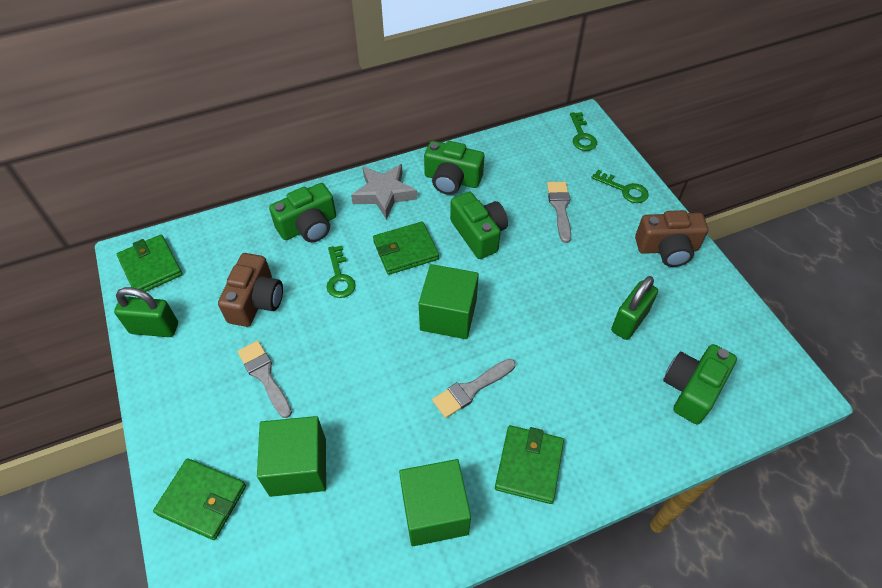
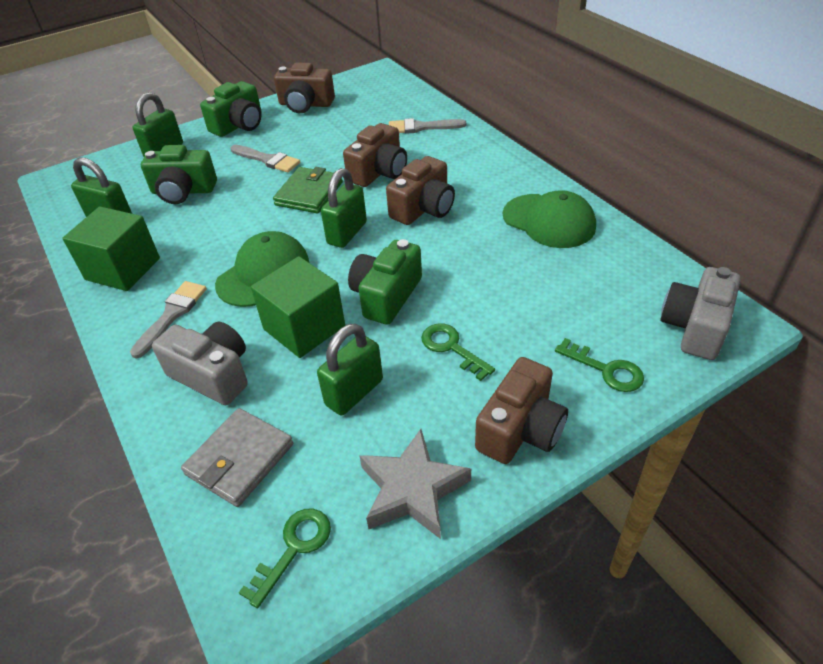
brown camera: 2 -> 4
green camera: 4 -> 3
green cap: 0 -> 2
green cube: 3 -> 2
green padlock: 2 -> 4
green wallet: 4 -> 1
grey camera: 0 -> 2
grey wallet: 0 -> 1

